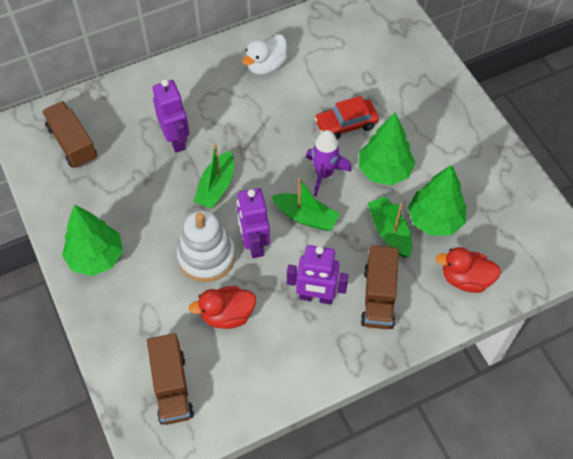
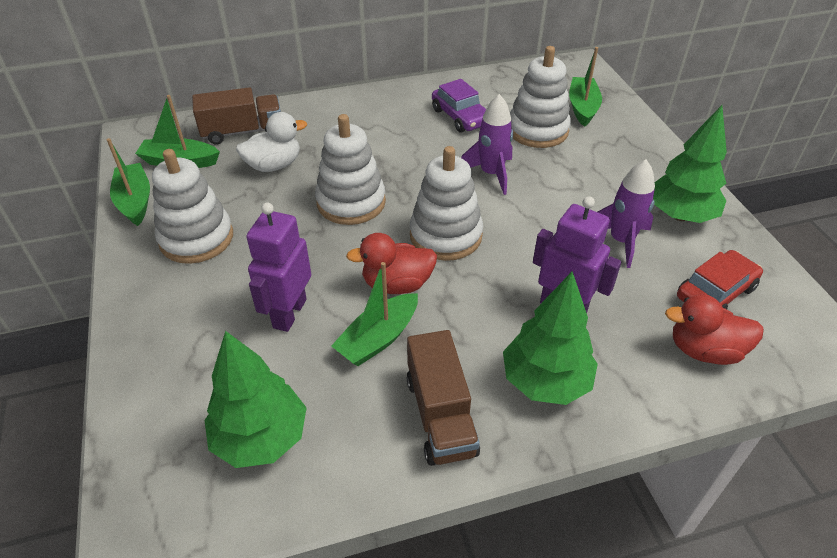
brown truck: 3 -> 2
green boat: 3 -> 4
purple car: 0 -> 1
purple robot: 3 -> 2
purple rocket: 1 -> 2
white stacking toy: 1 -> 4

